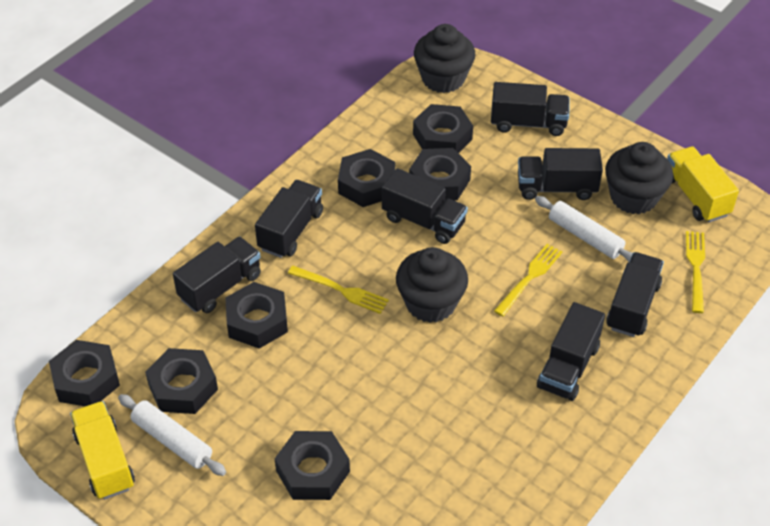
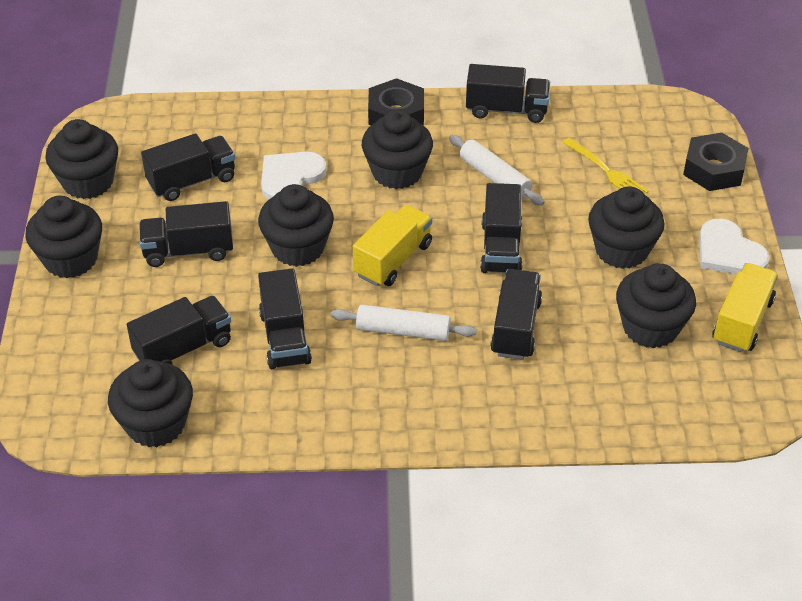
black cupcake: 3 -> 7
black nut: 7 -> 2
white heart: 0 -> 2
yellow fork: 3 -> 1

